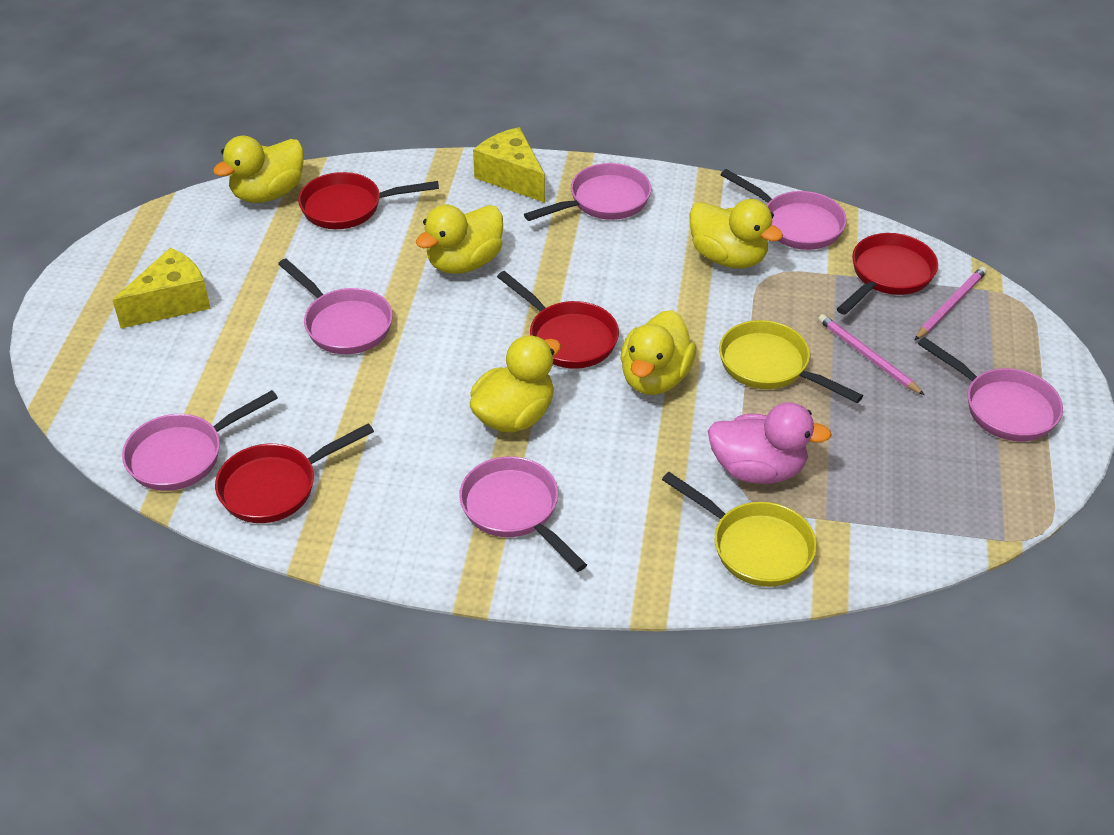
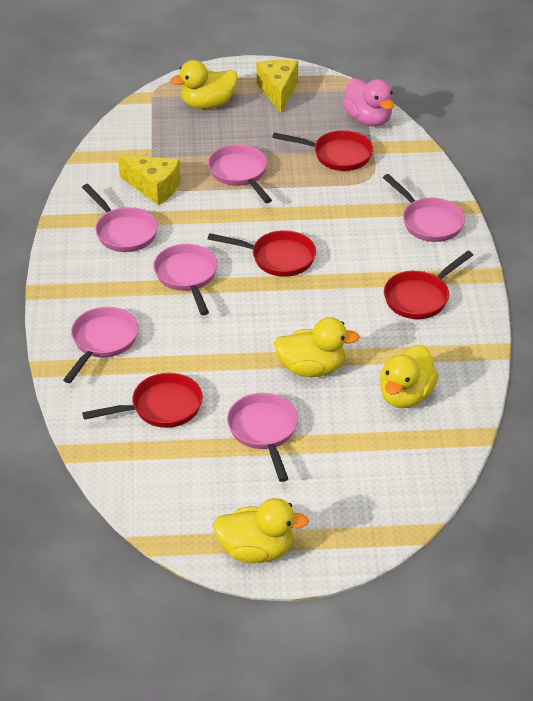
pink pencil: 2 -> 0
yellow duck: 5 -> 4
yellow pan: 2 -> 0

